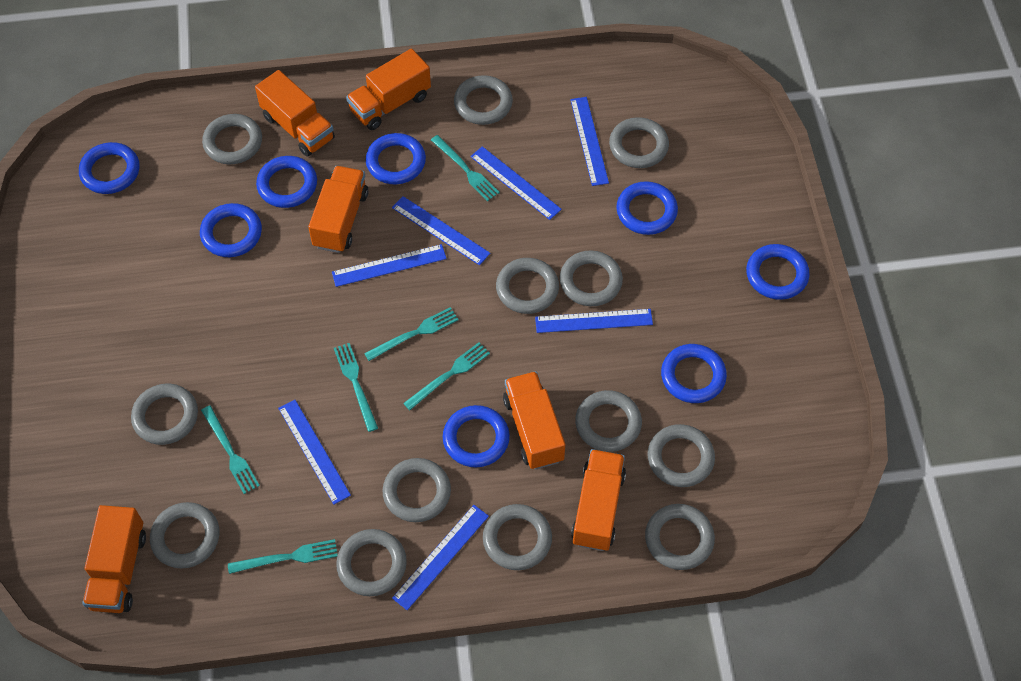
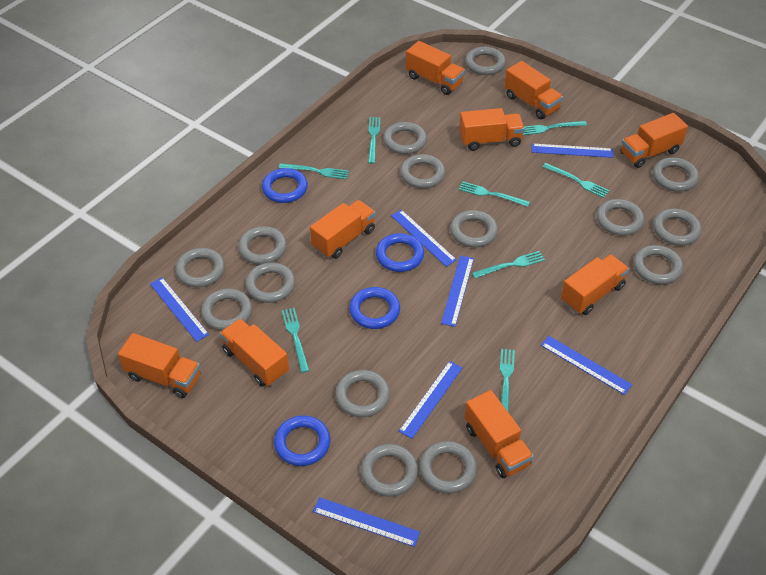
blue ring: 8 -> 4
grey ring: 13 -> 15
orange truck: 6 -> 9
turquoise fork: 6 -> 8

